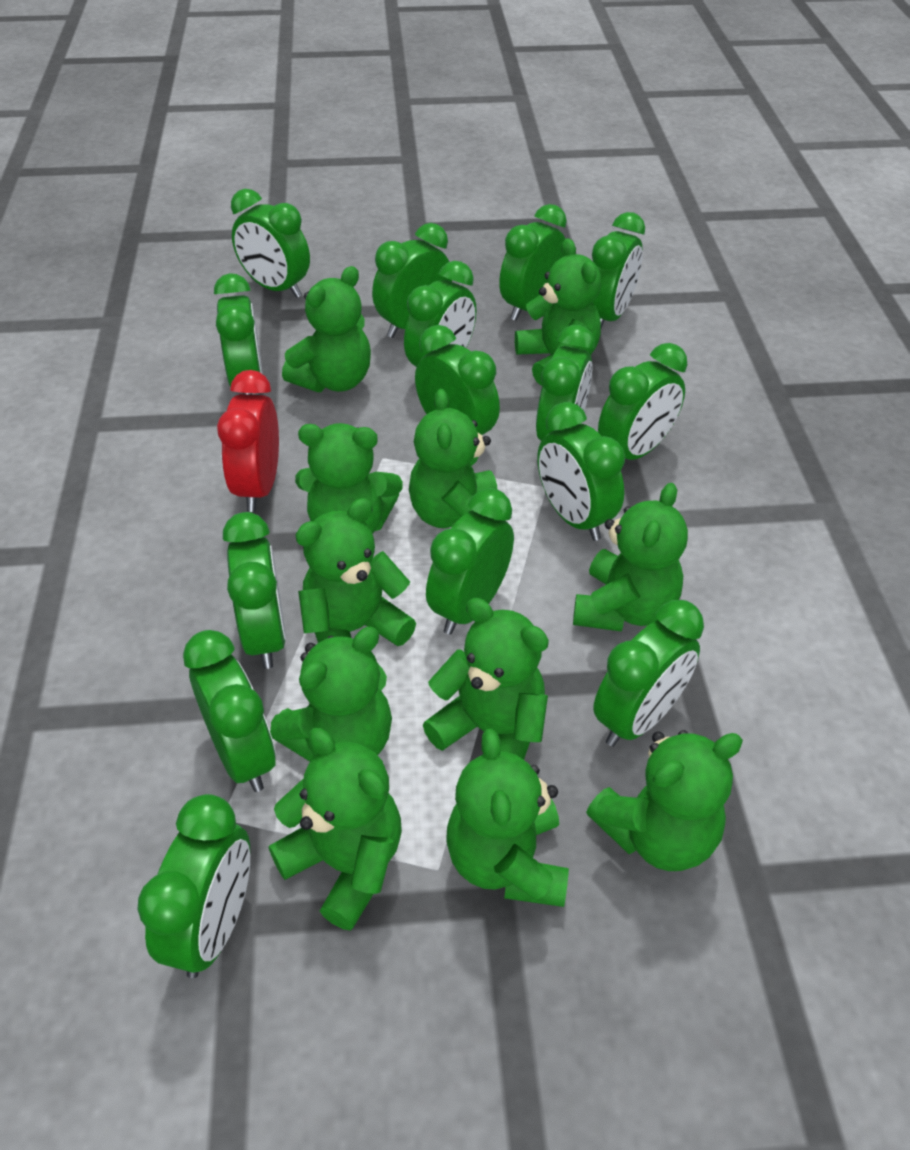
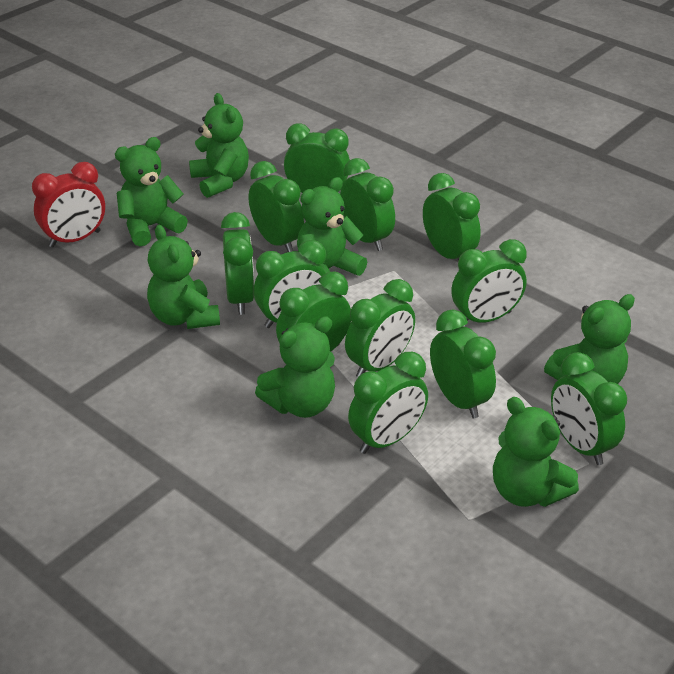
green clock: 15 -> 12
green teddy bear: 11 -> 7

